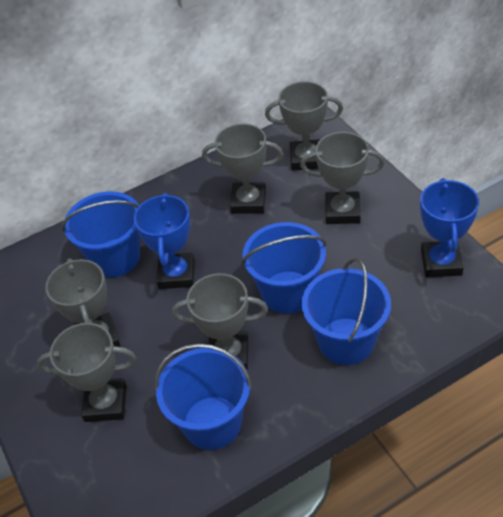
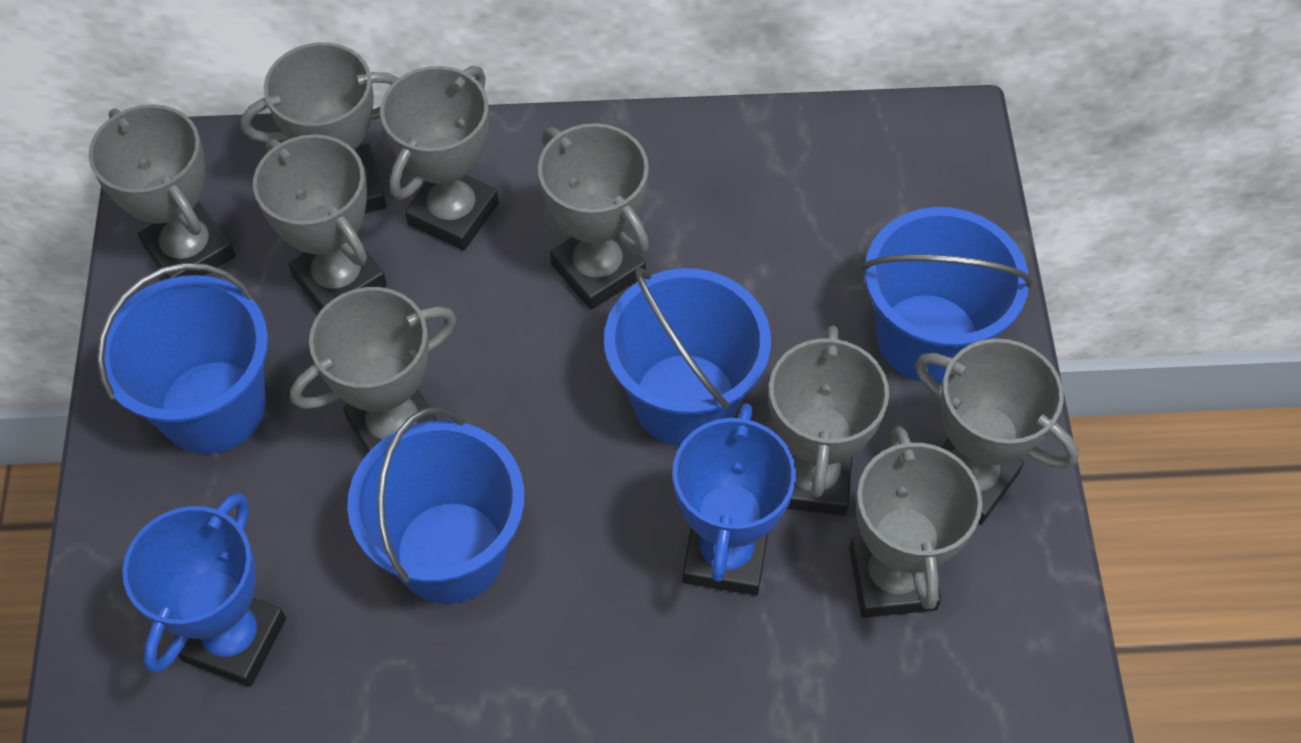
grey trophy: 6 -> 9

